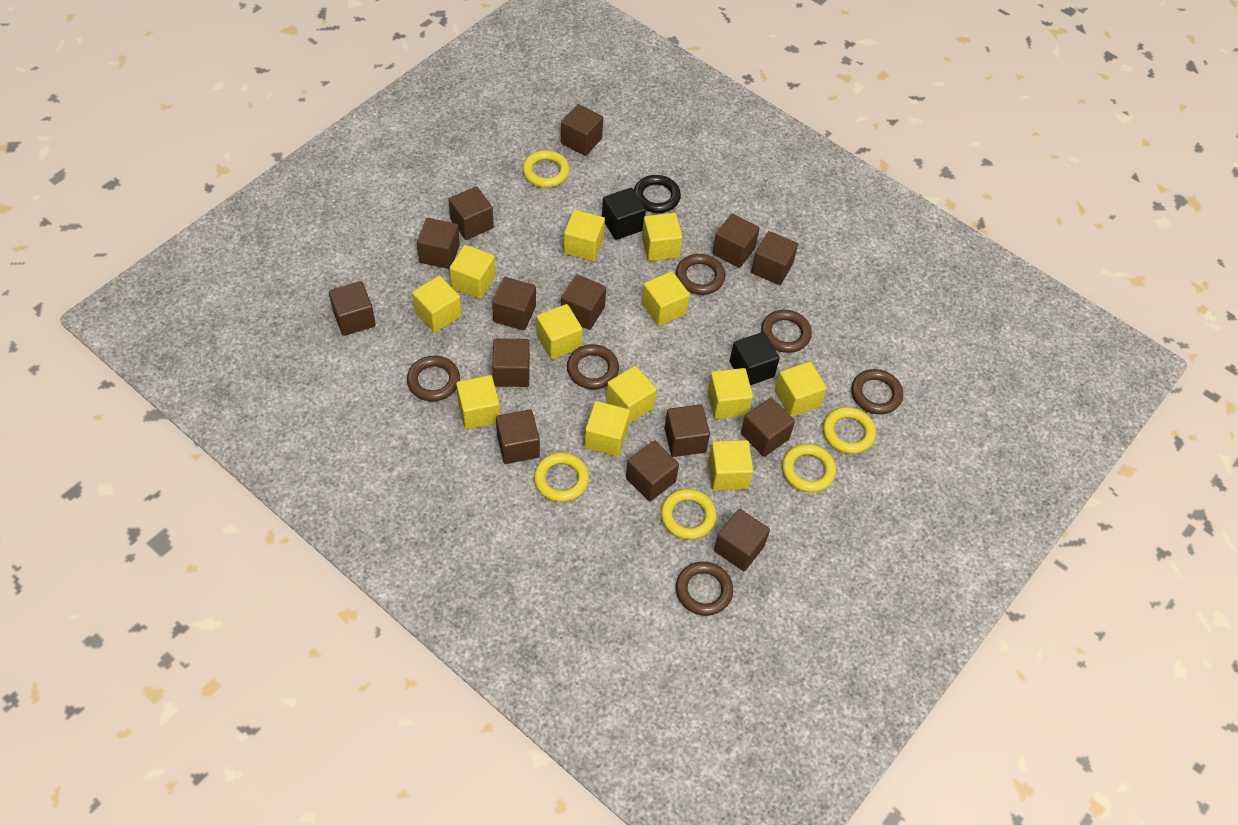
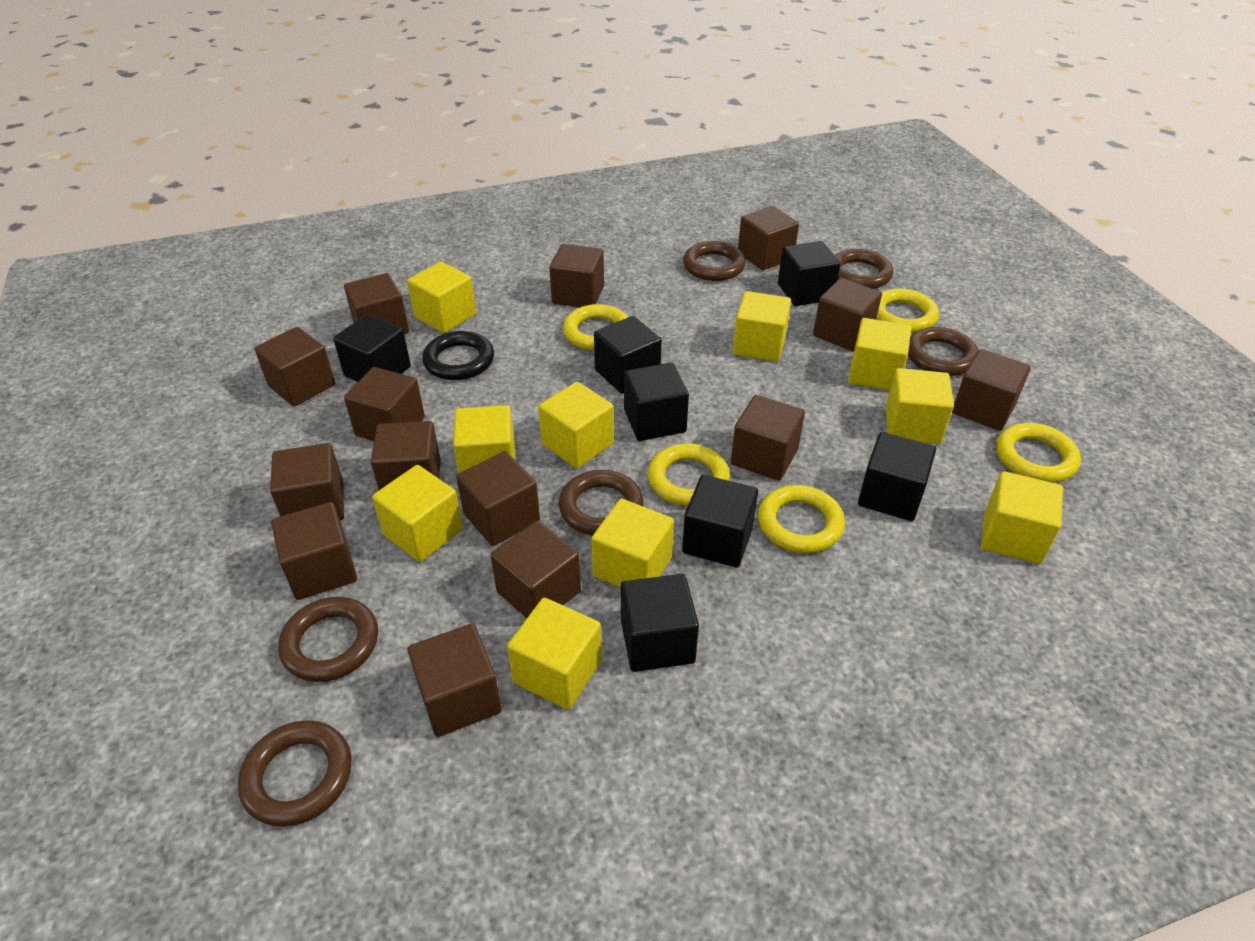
black cube: 2 -> 7
yellow cube: 12 -> 10

